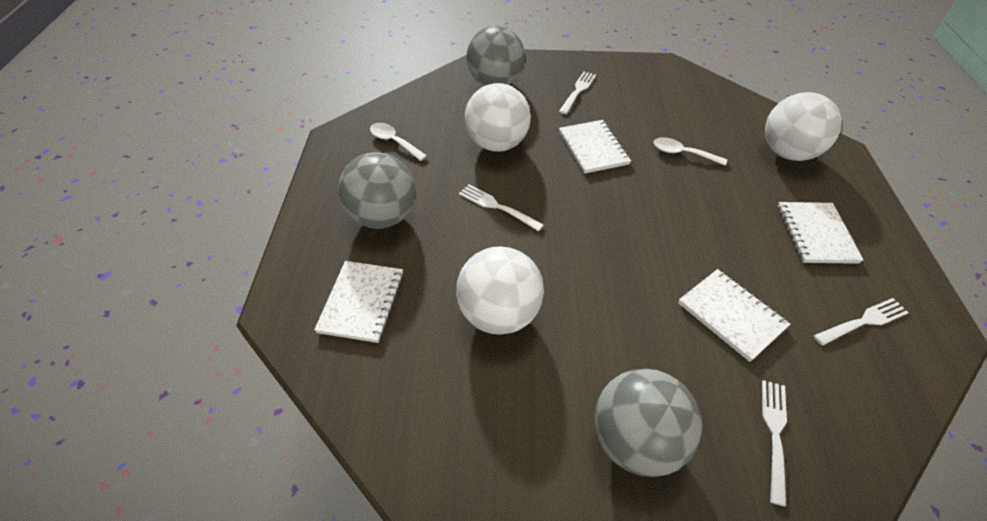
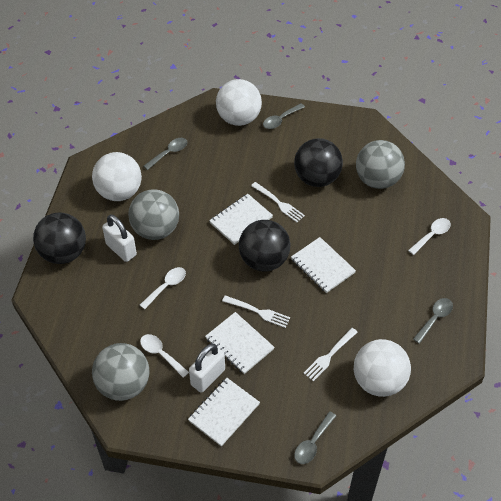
black ball: 0 -> 3
grey spoon: 0 -> 4
white fork: 4 -> 3
white padlock: 0 -> 2
white spoon: 2 -> 3

